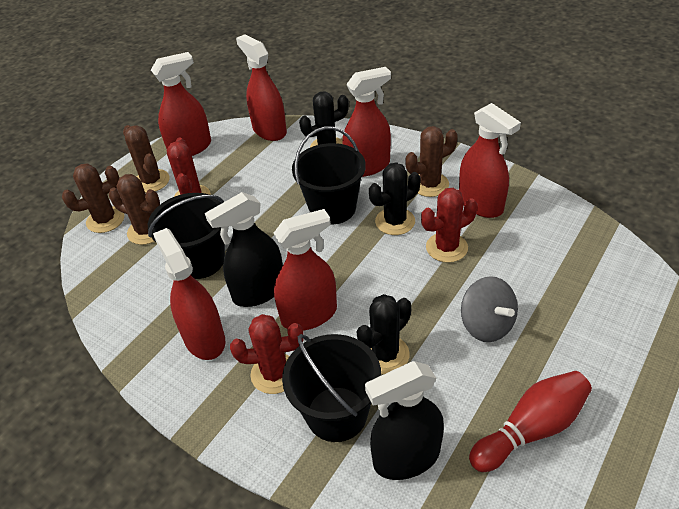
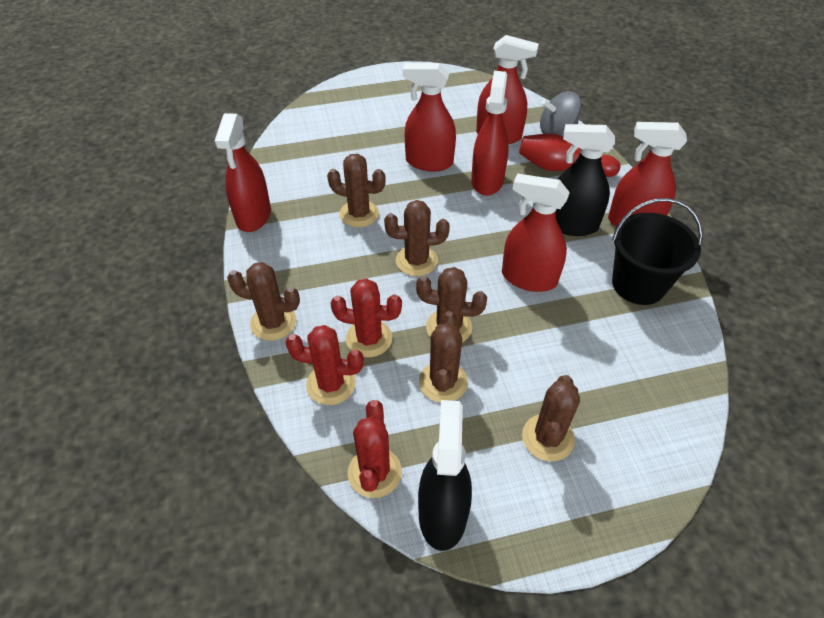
black bucket: 3 -> 1
black cactus: 3 -> 0
brown cactus: 4 -> 6

